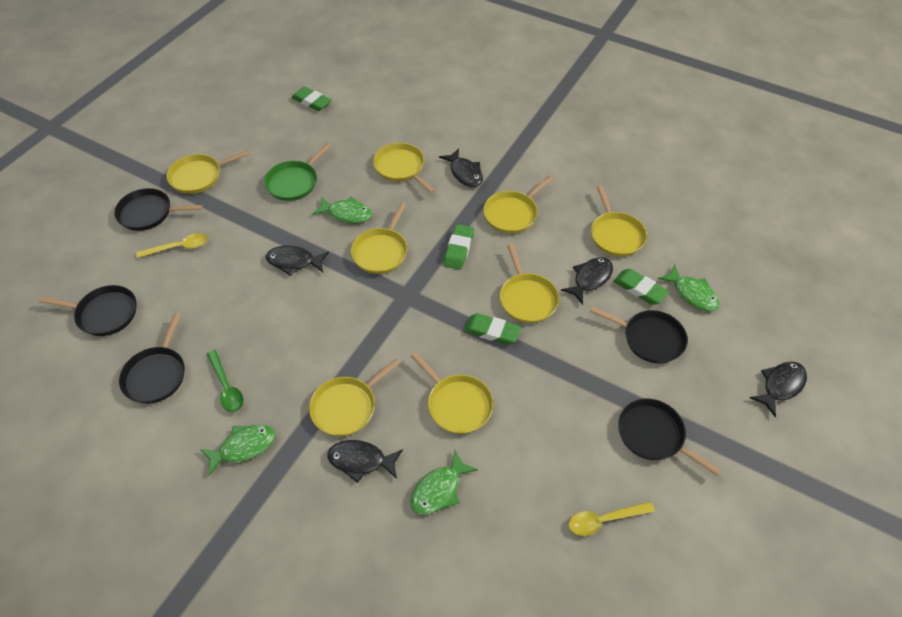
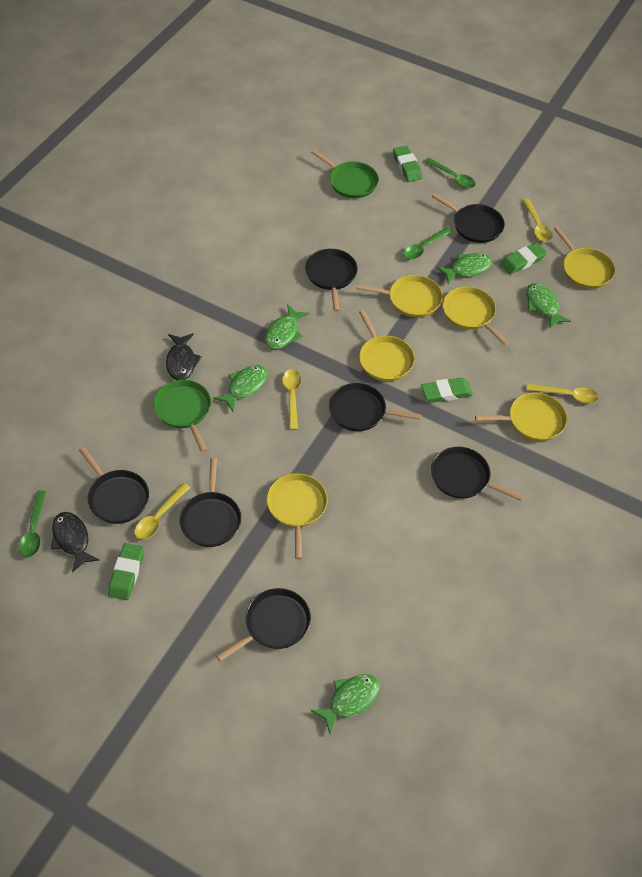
black fish: 5 -> 2
black pan: 5 -> 7
green fish: 4 -> 5
green pan: 1 -> 2
green spoon: 1 -> 3
yellow pan: 8 -> 6
yellow spoon: 2 -> 4

